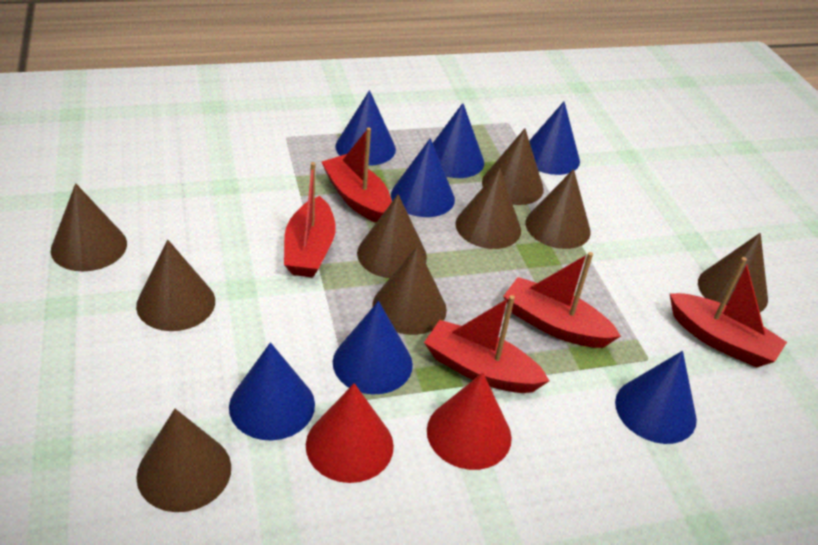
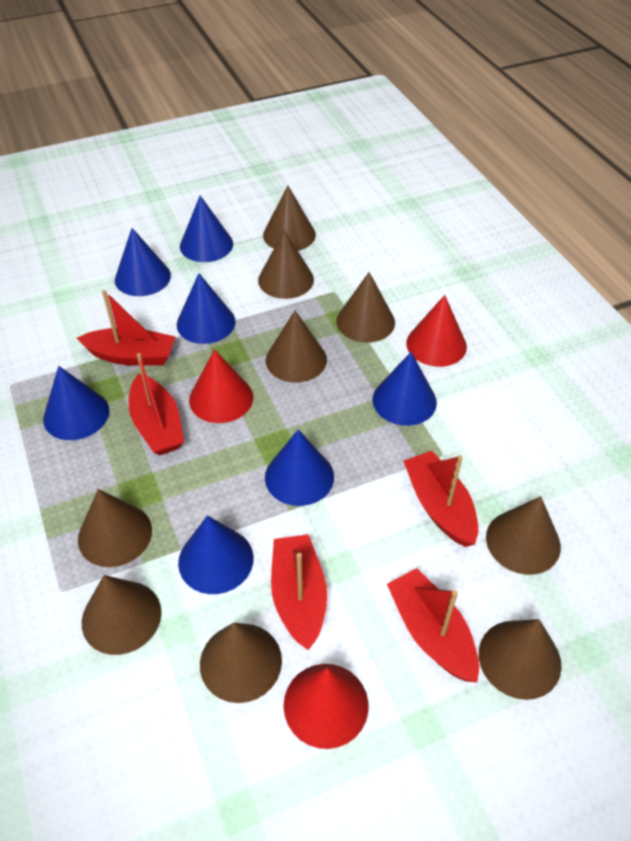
red cone: 2 -> 3

